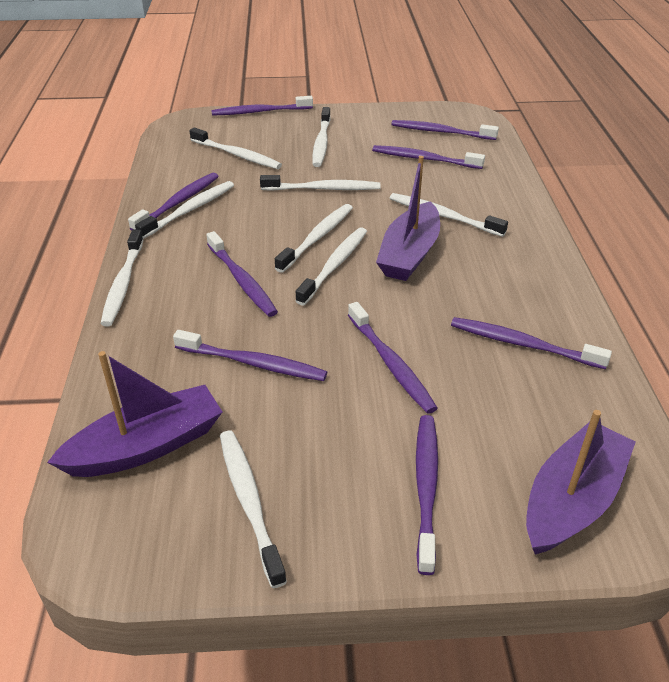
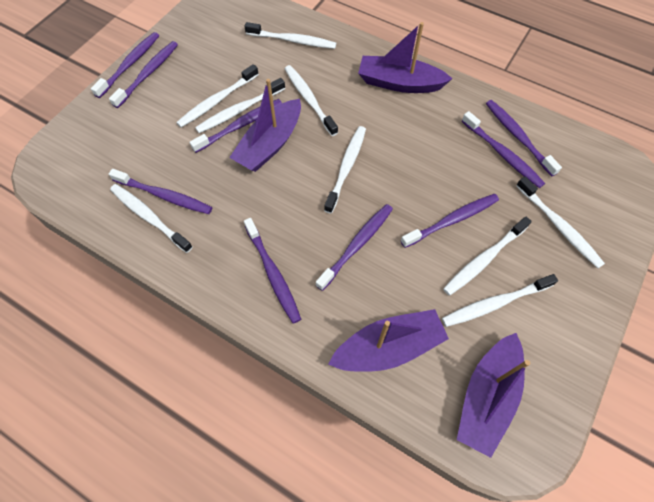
purple boat: 3 -> 4

